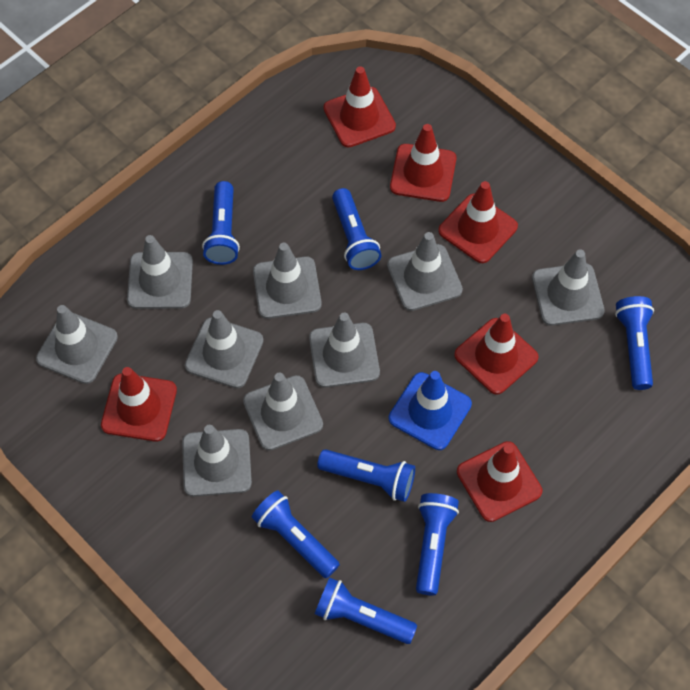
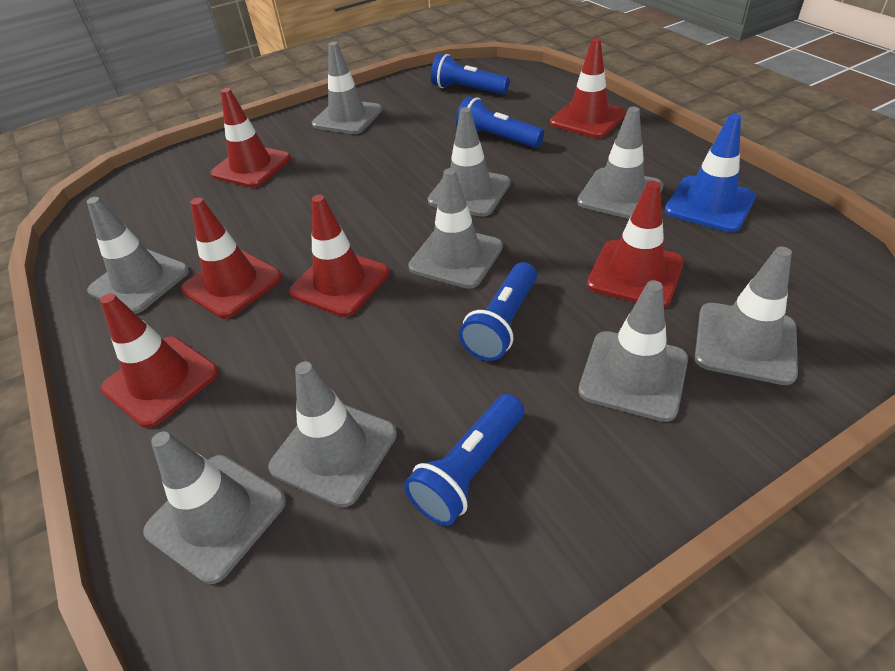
blue flashlight: 7 -> 4

